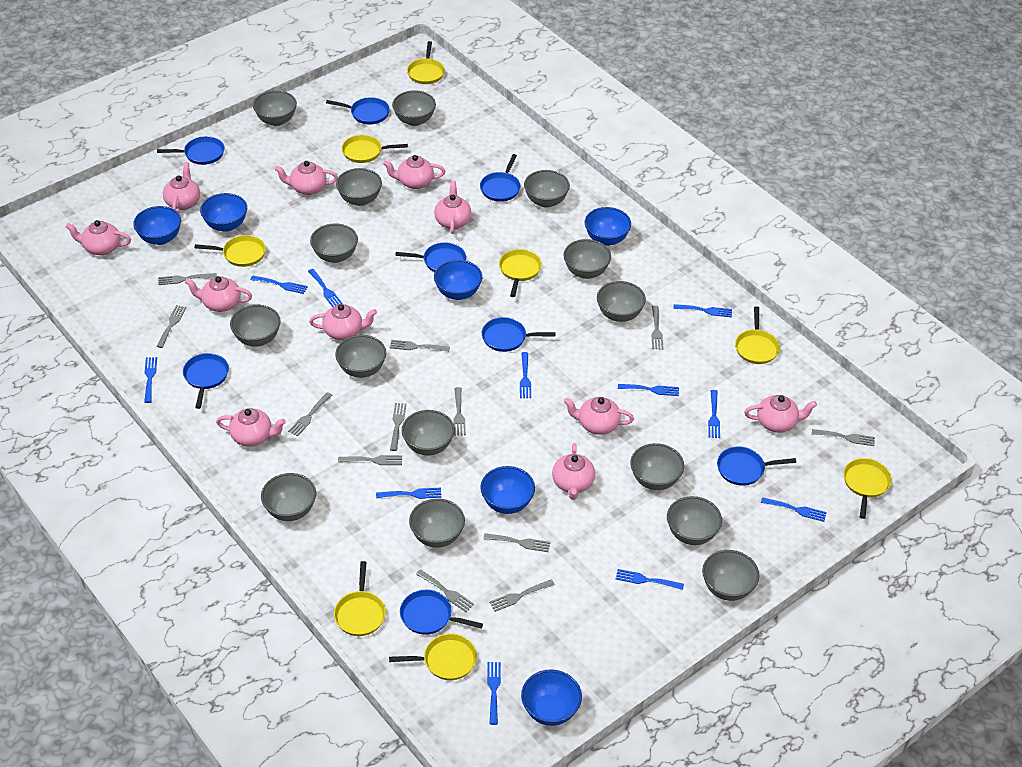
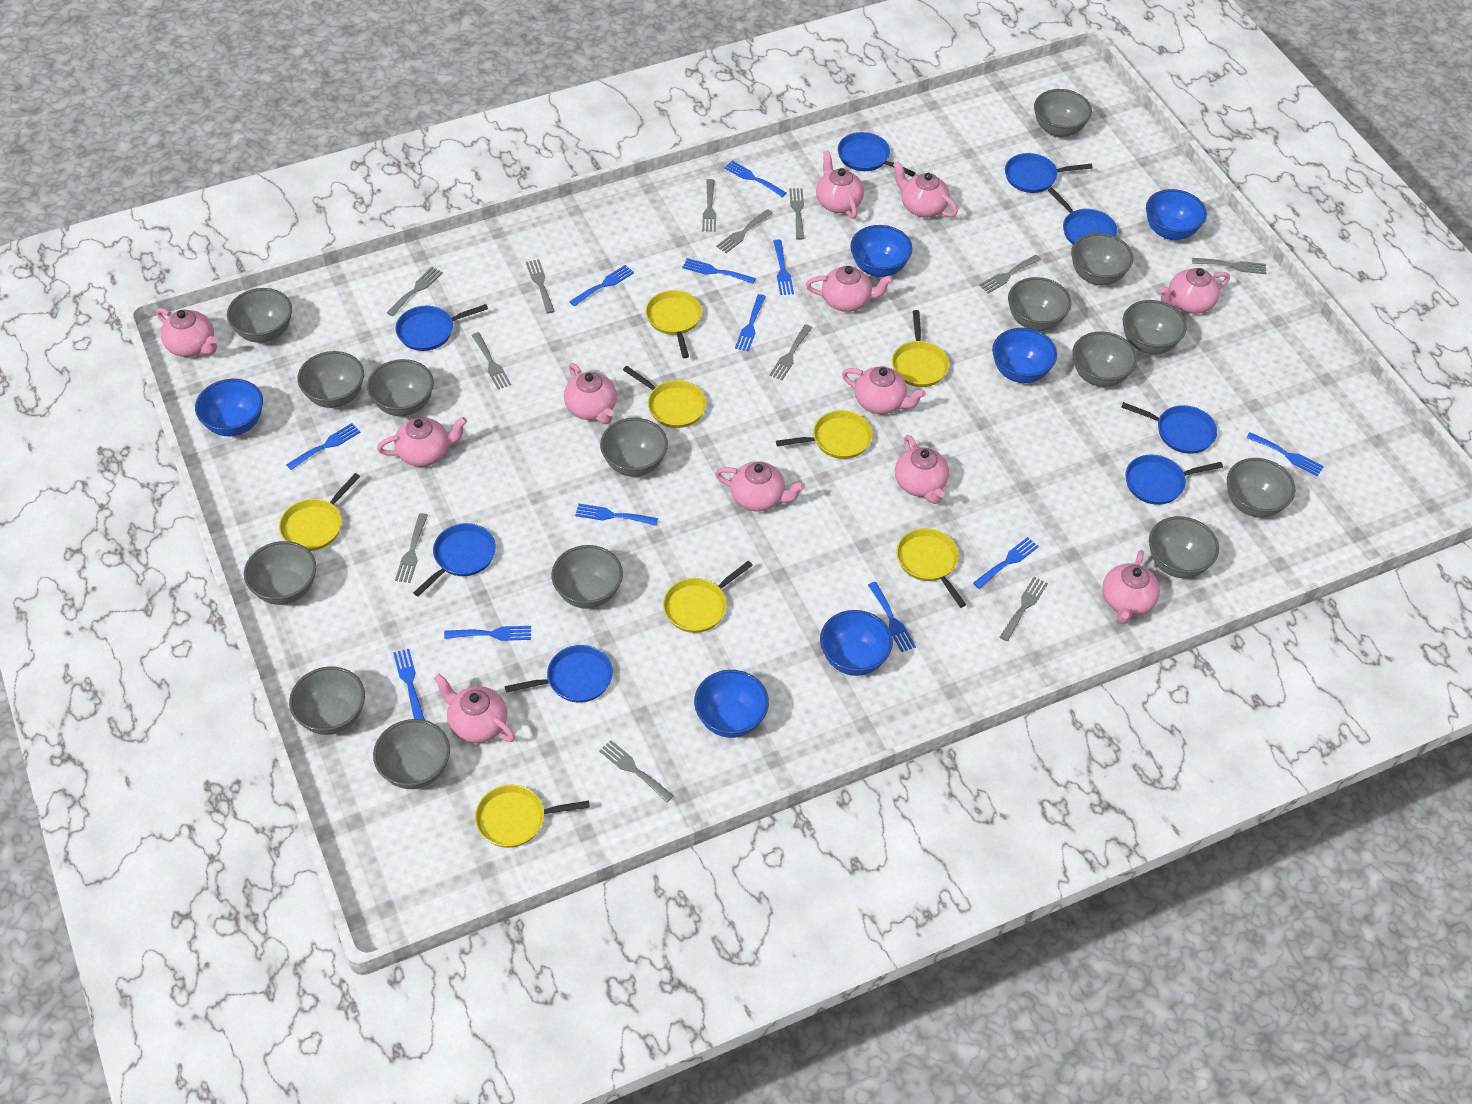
blue fork: 11 -> 12
pink teapot: 11 -> 12

